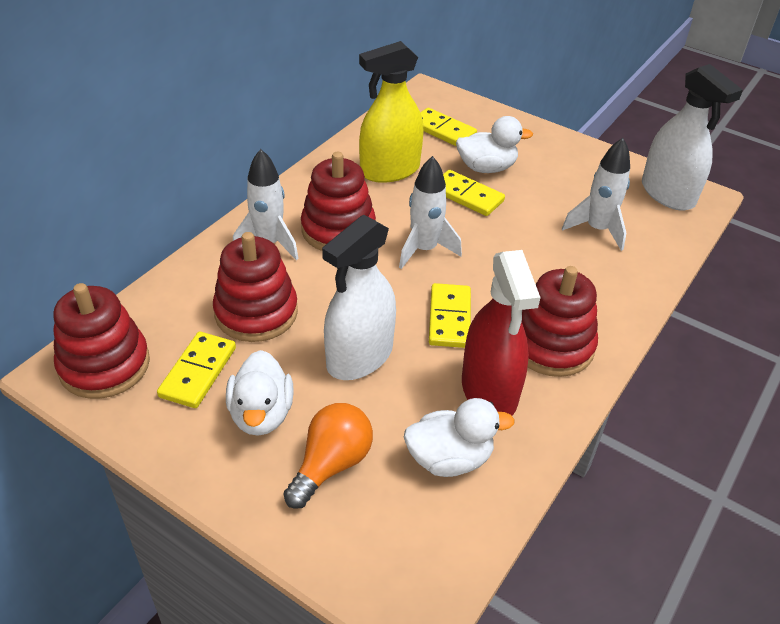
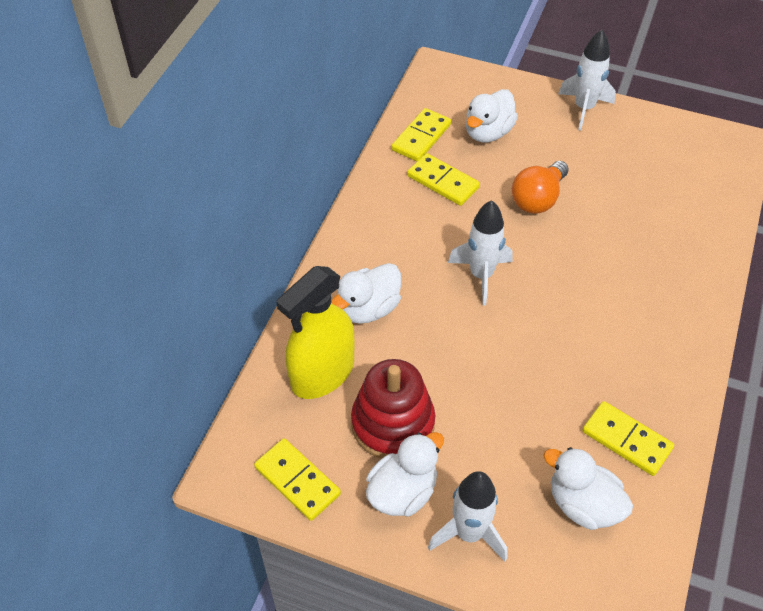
red spray bottle: 1 -> 0
red stacking toy: 4 -> 1
white duck: 3 -> 4
white spray bottle: 2 -> 0

